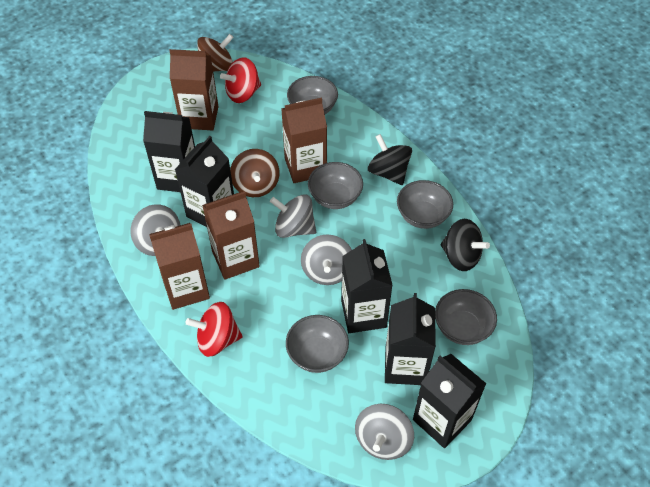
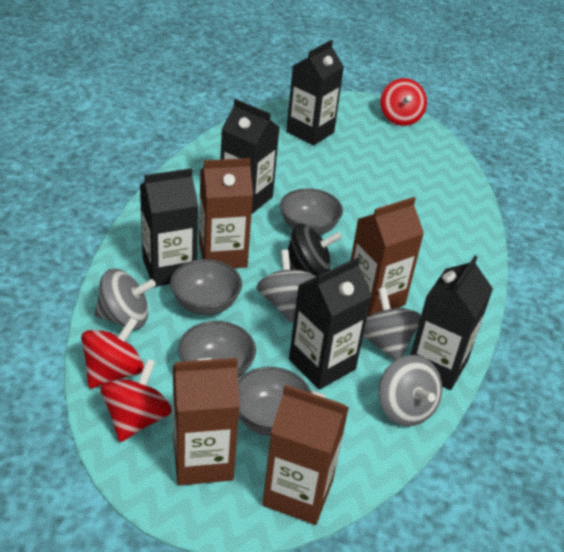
black spinning top: 2 -> 1
brown spinning top: 2 -> 0
grey bowl: 5 -> 4
red spinning top: 2 -> 3

